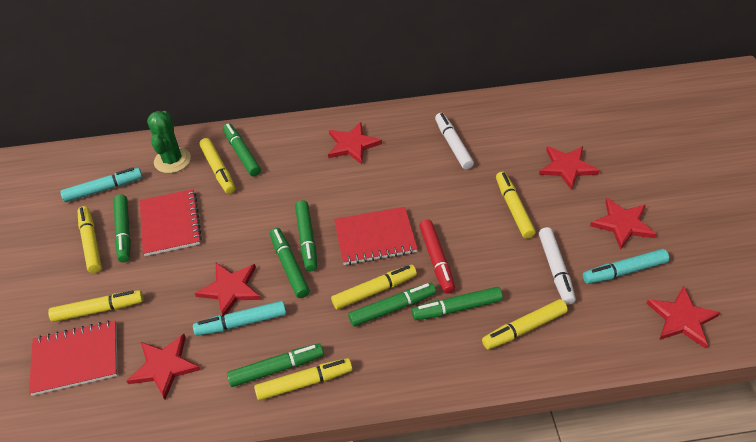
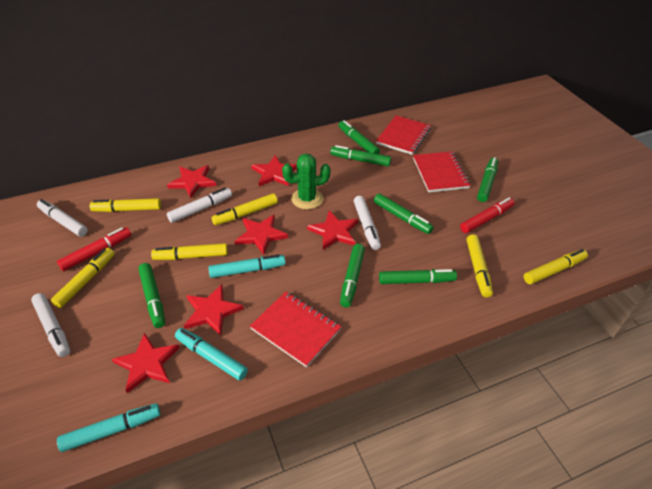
red marker: 1 -> 2
white marker: 2 -> 4
yellow marker: 7 -> 6

